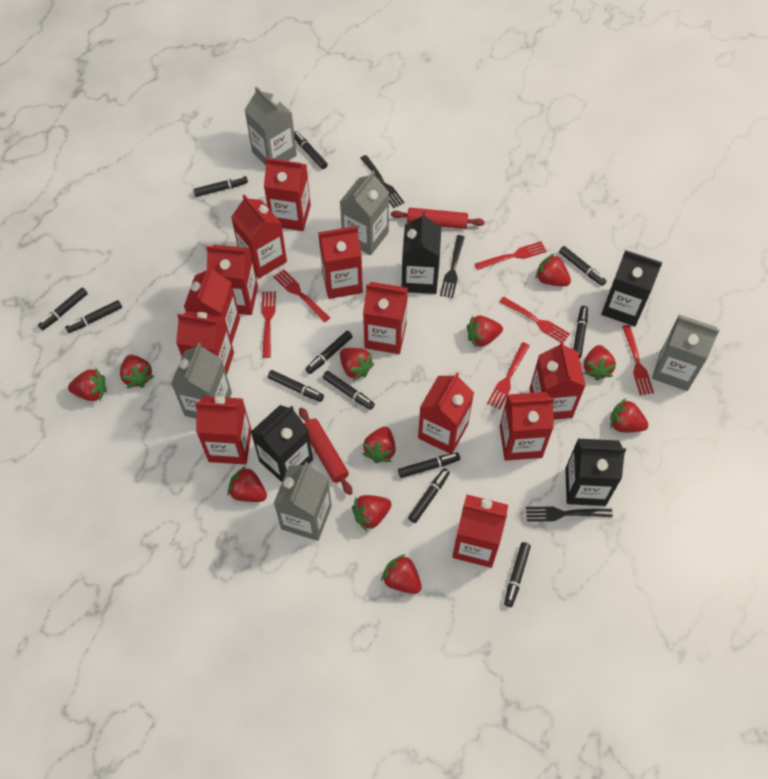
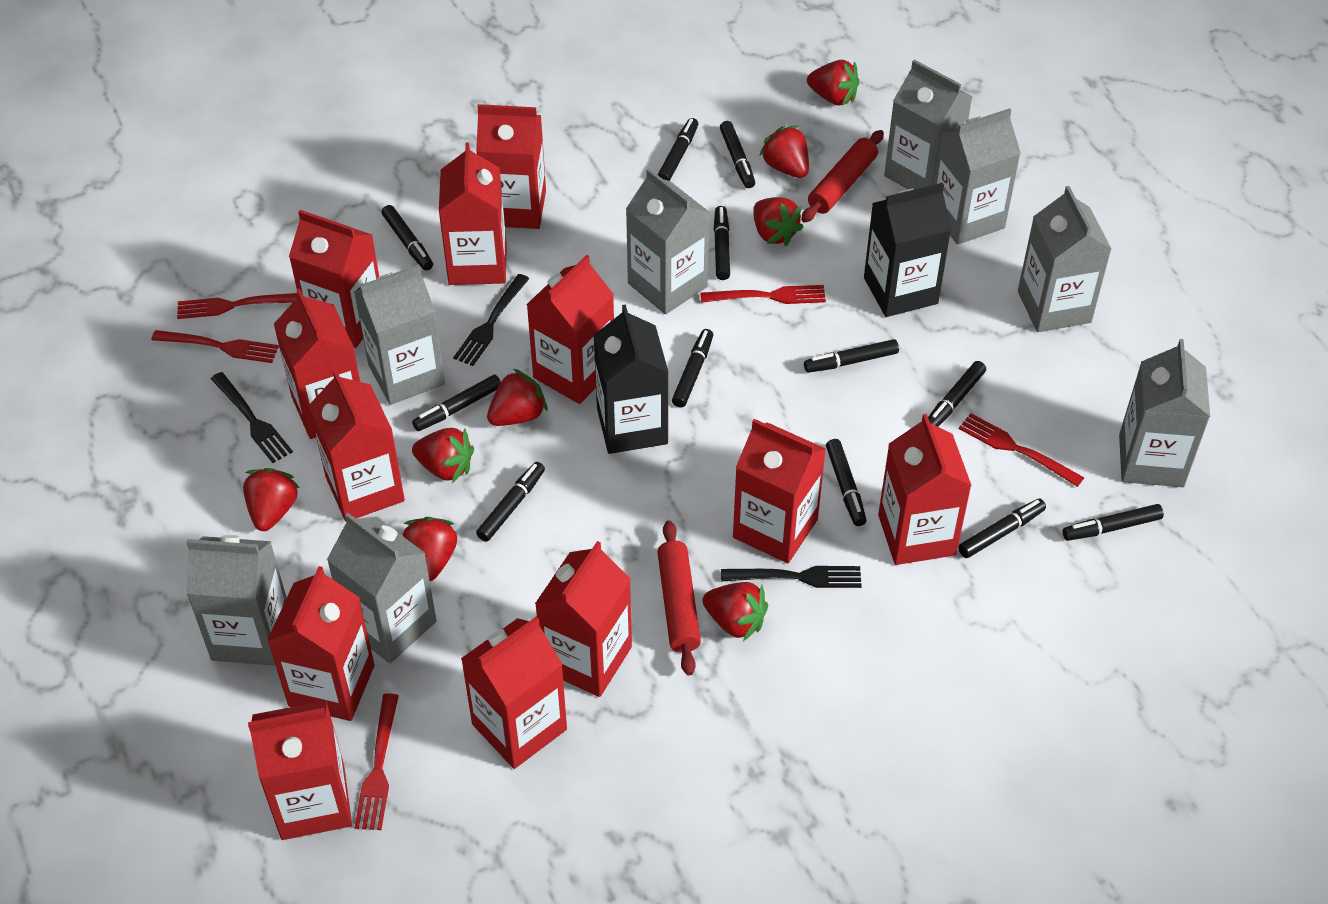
black carton: 4 -> 2
grey carton: 5 -> 8
red fork: 6 -> 5
red strawberry: 11 -> 8

